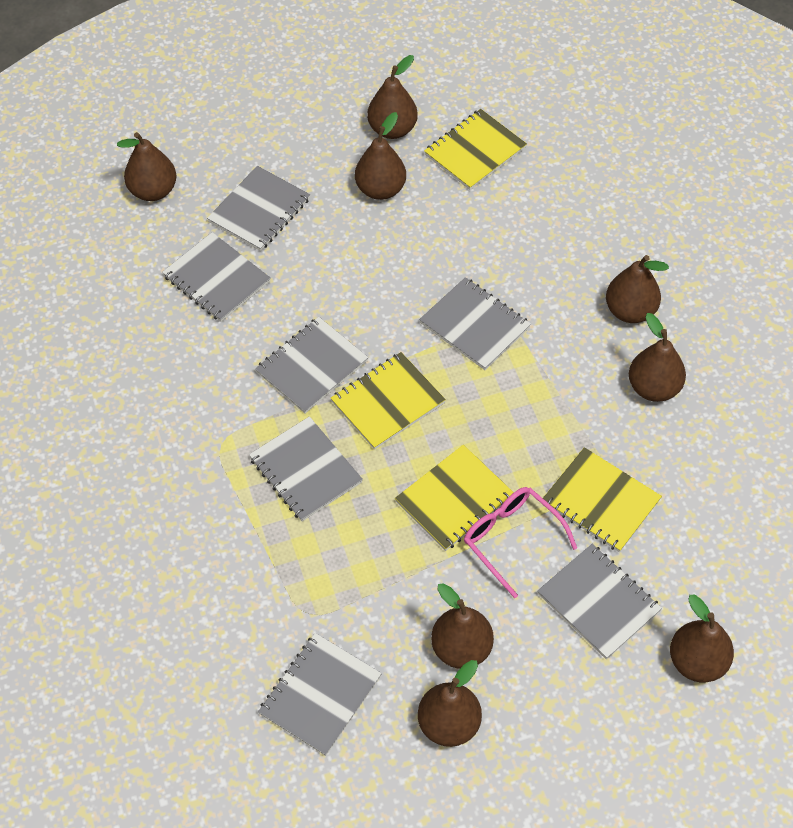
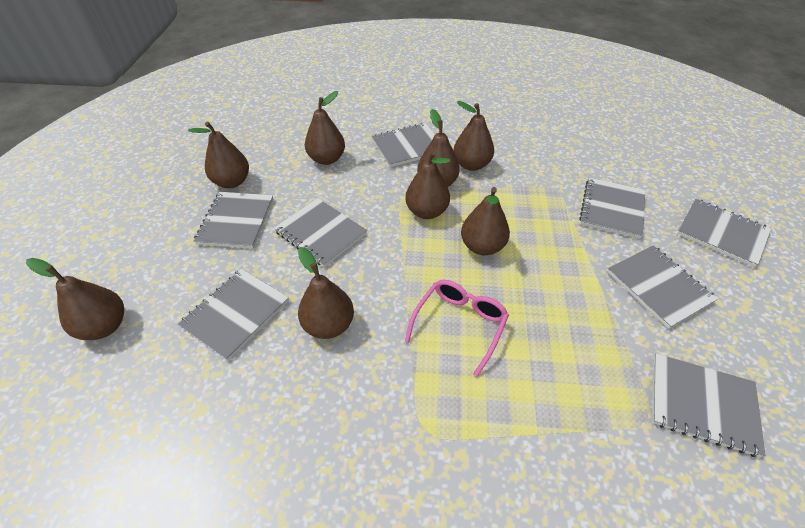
grey notebook: 7 -> 8
yellow notebook: 4 -> 0

